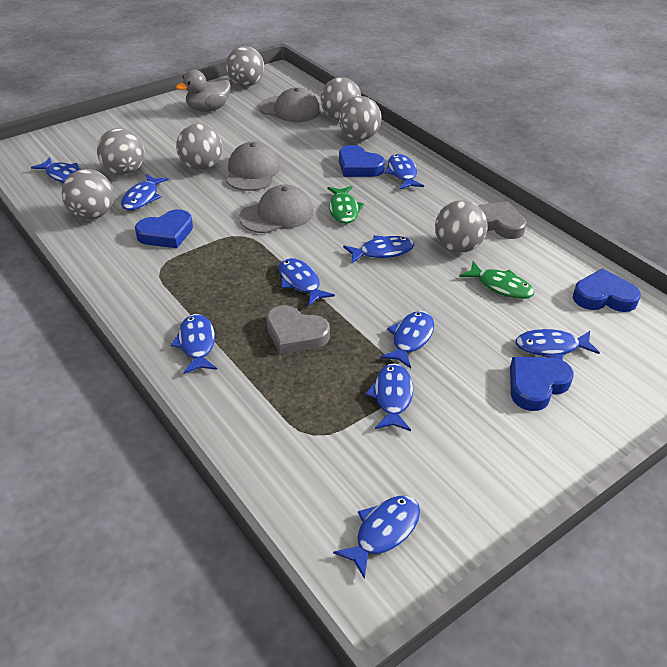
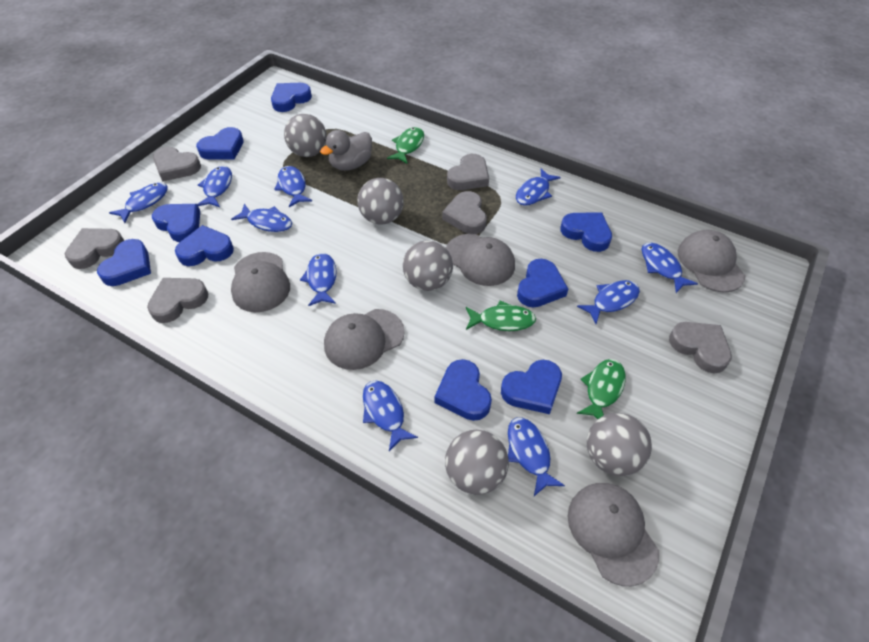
blue heart: 4 -> 9
green fish: 2 -> 3
grey ball: 7 -> 5
grey cap: 3 -> 5
grey heart: 2 -> 6

